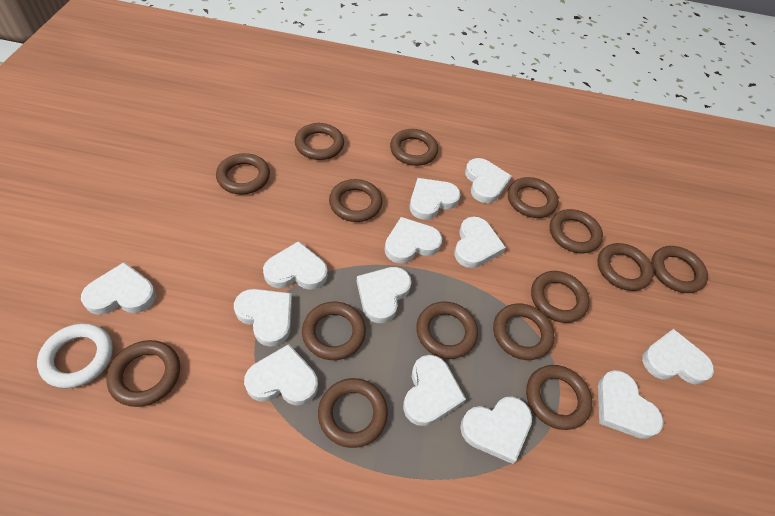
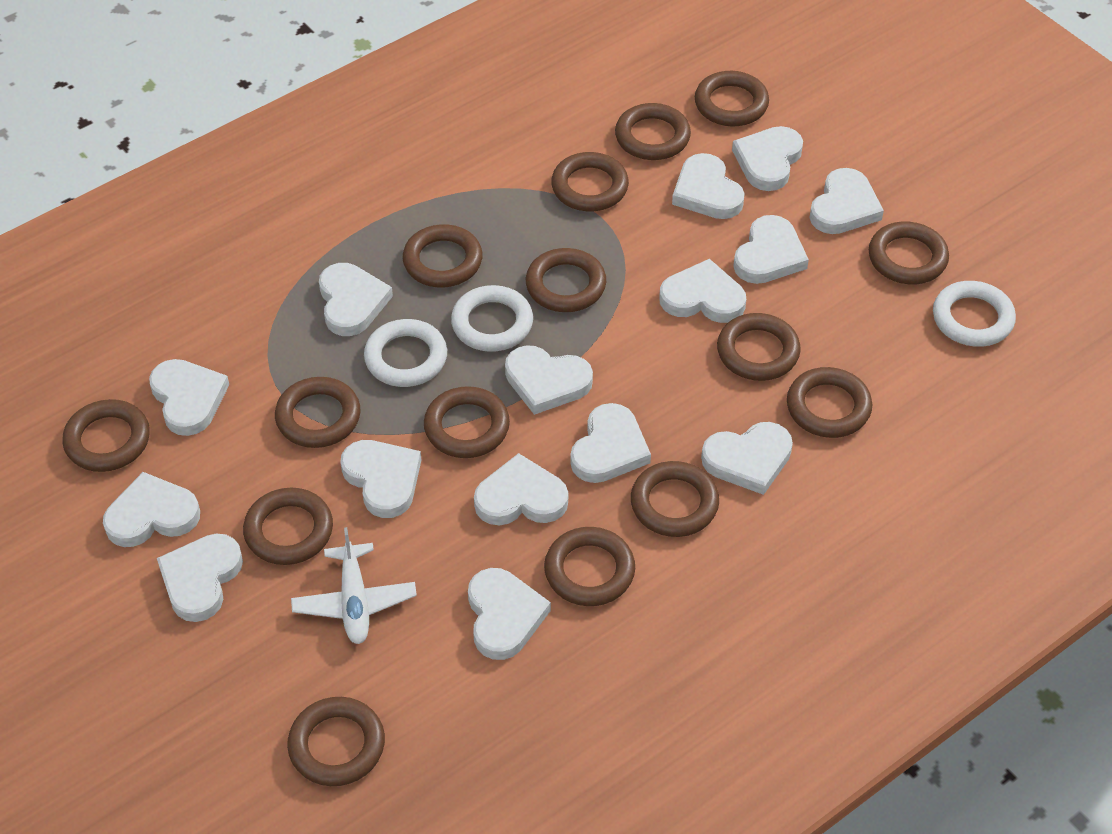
white heart: 13 -> 15
white plane: 0 -> 1
white ring: 1 -> 3

